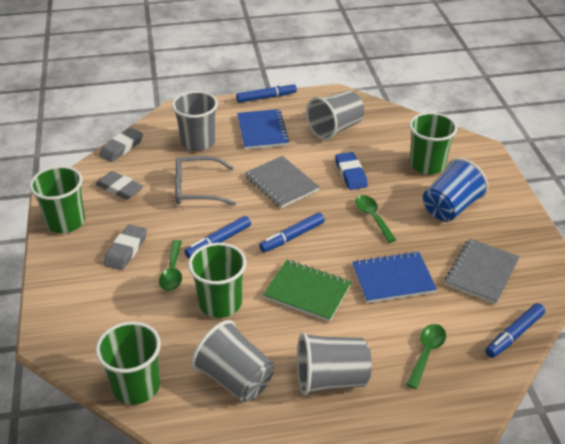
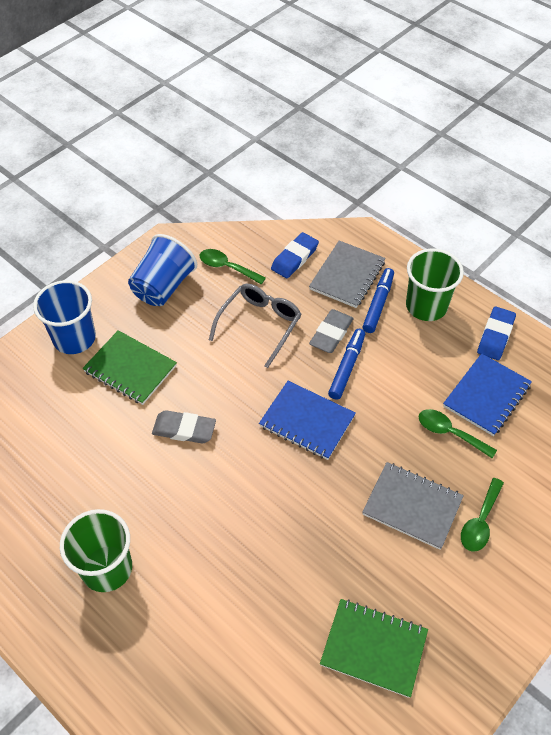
blue cup: 1 -> 2
blue eraser: 1 -> 2
blue marker: 4 -> 2
green cup: 4 -> 2
green notebook: 1 -> 2
grey cup: 4 -> 0
grey eraser: 3 -> 2

